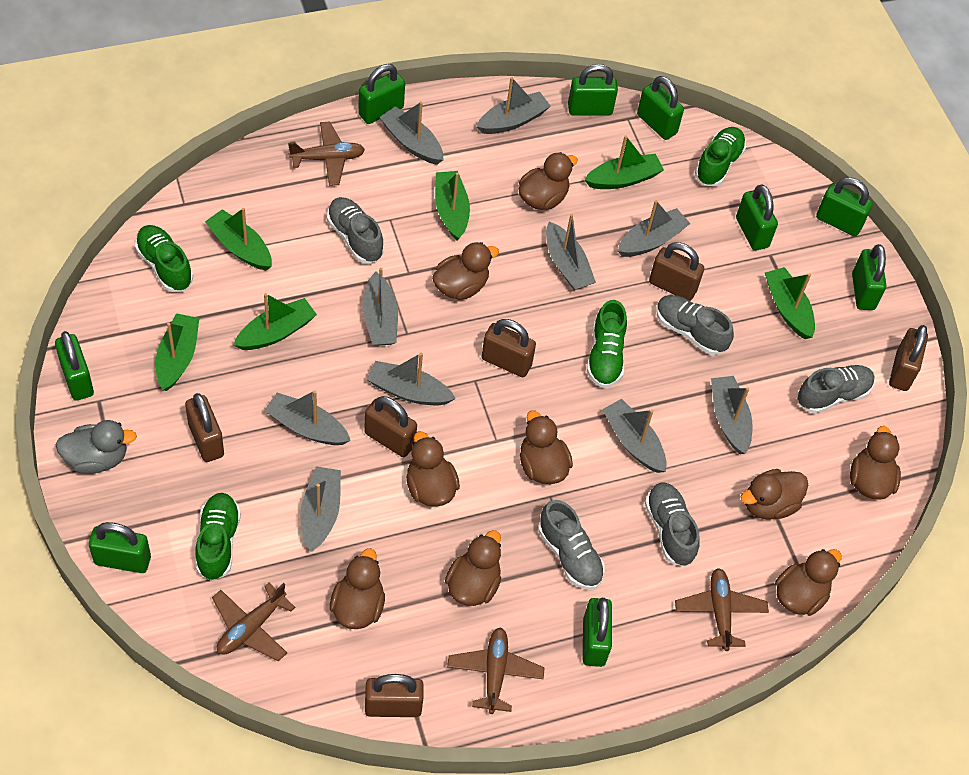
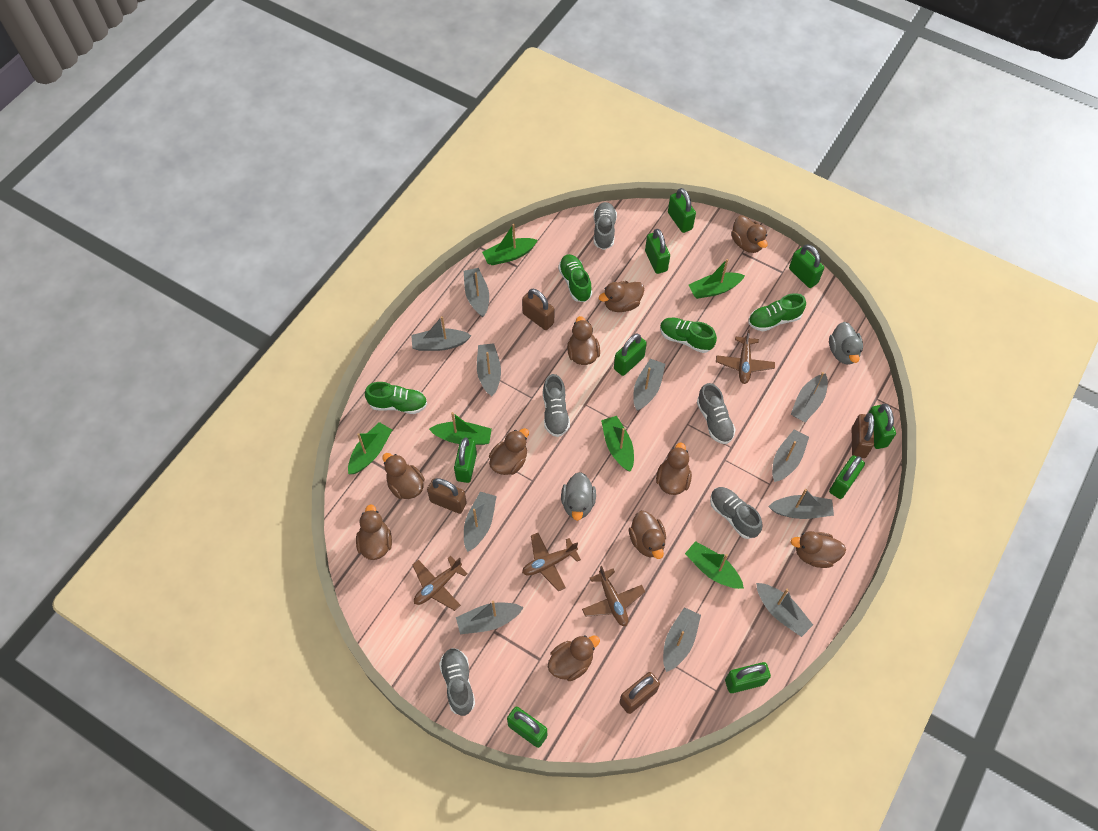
brown duck: 9 -> 10
brown padlock: 6 -> 4
grey boat: 10 -> 11
grey duck: 1 -> 2

